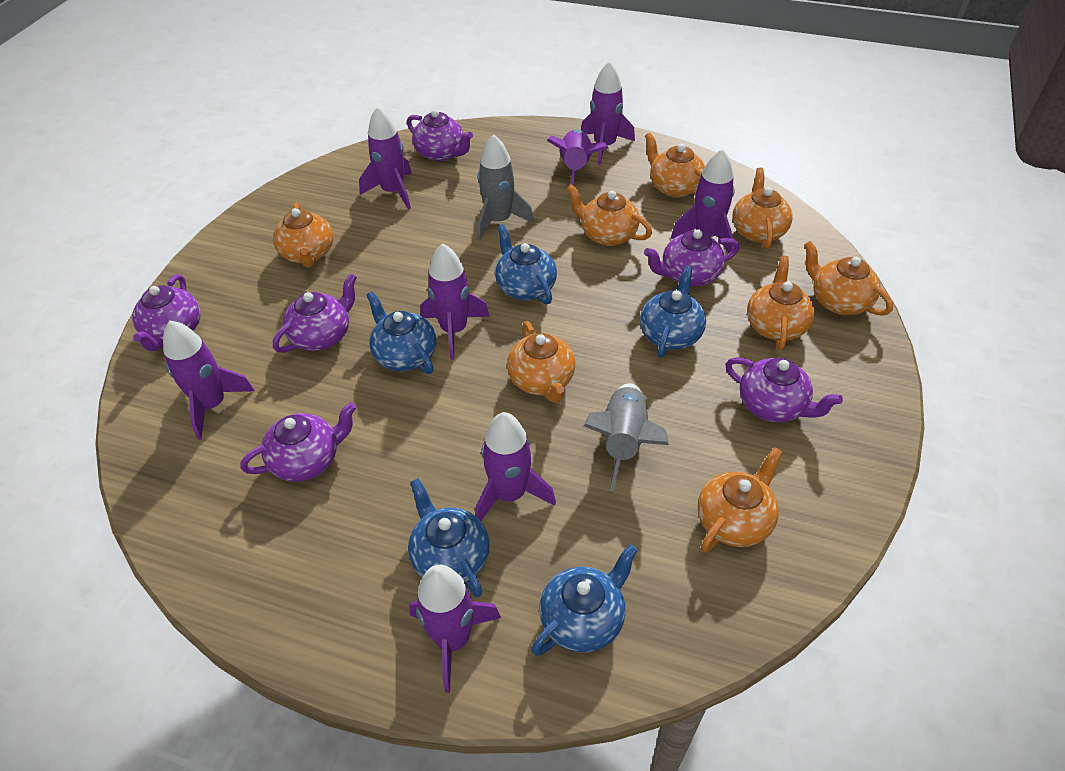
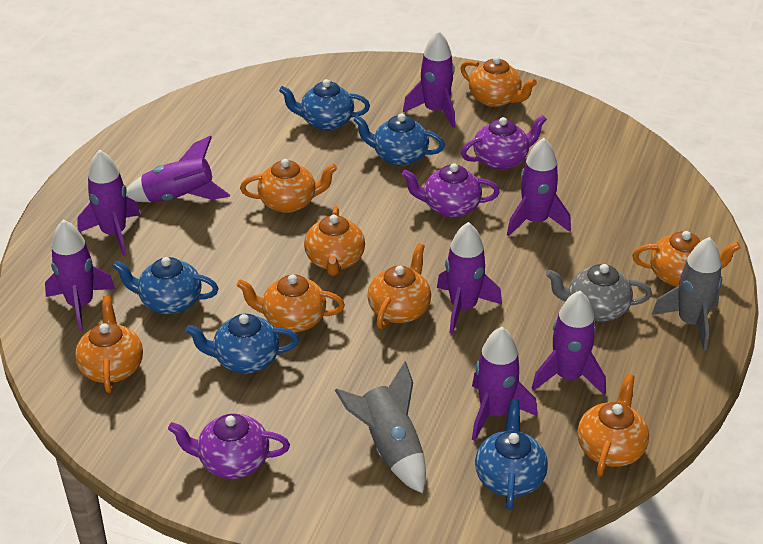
grey teapot: 0 -> 1
purple teapot: 6 -> 3

